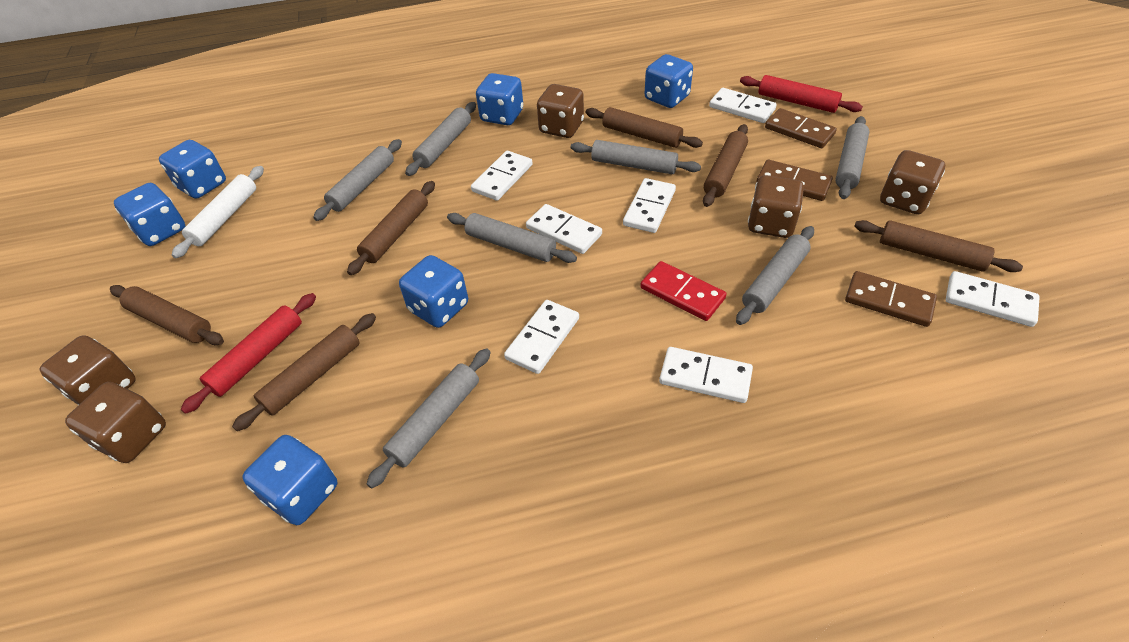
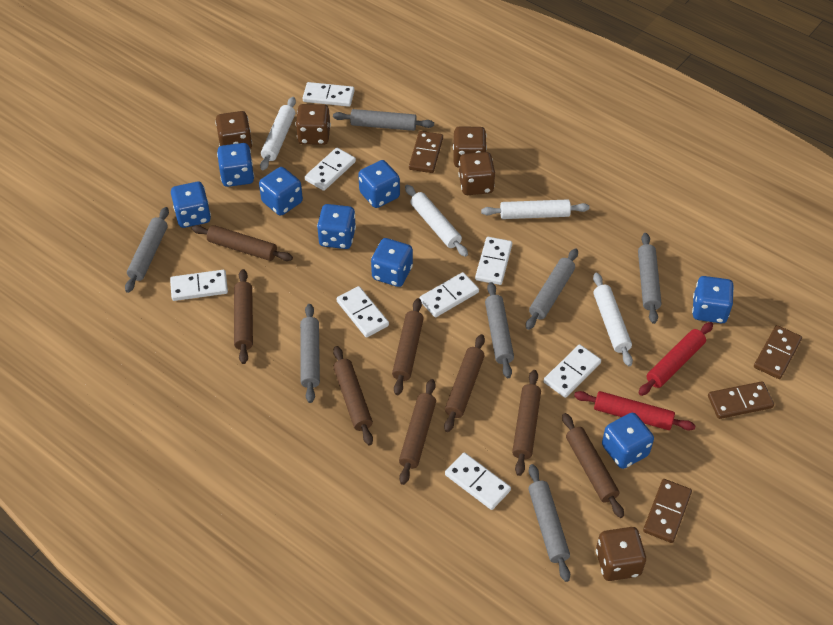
blue dice: 6 -> 8
brown domino: 3 -> 4
brown rolling pin: 6 -> 8
red domino: 1 -> 0
white domino: 7 -> 8
white rolling pin: 1 -> 4

